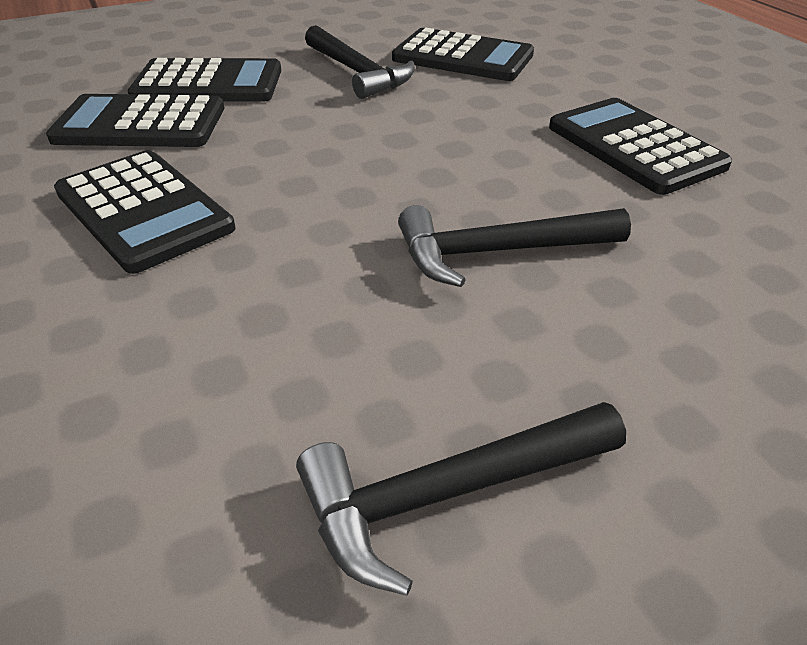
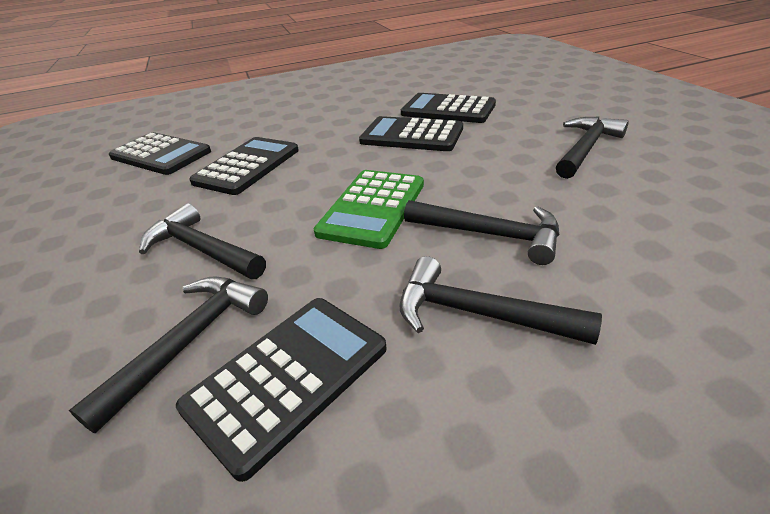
black hammer: 3 -> 5
green calculator: 0 -> 1

